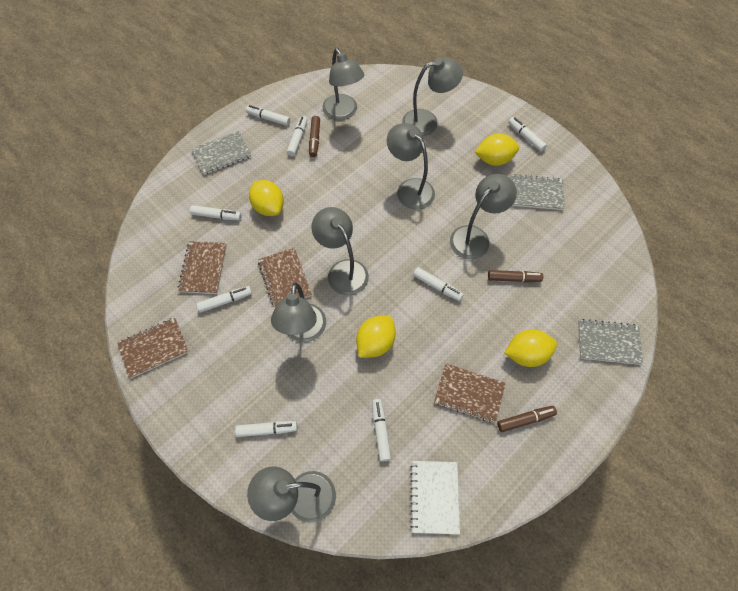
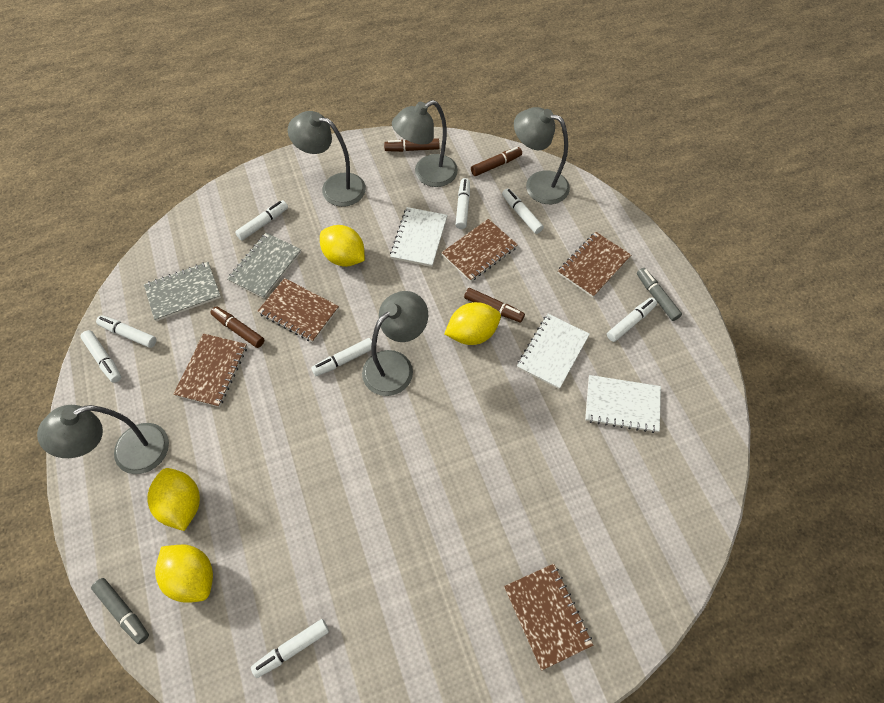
brown marker: 3 -> 4
brown notebook: 4 -> 5
grey lamp: 7 -> 5
grey marker: 0 -> 2
grey notebook: 3 -> 2
white notebook: 1 -> 3

